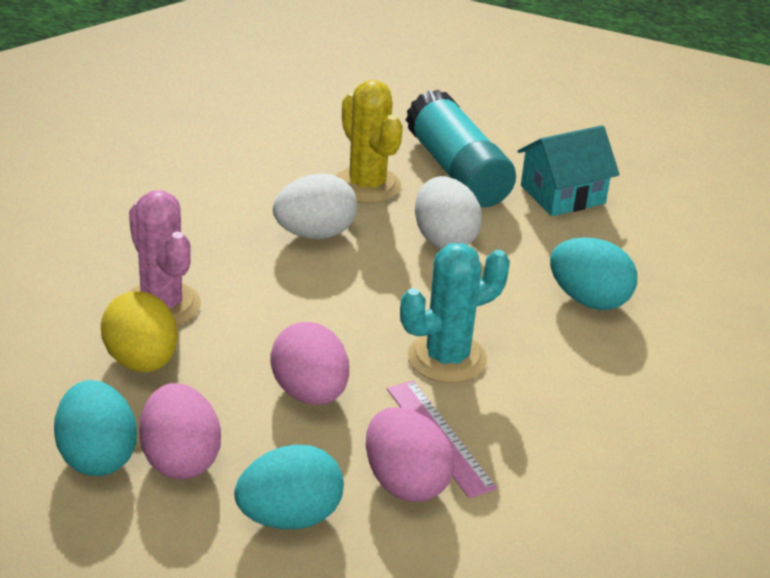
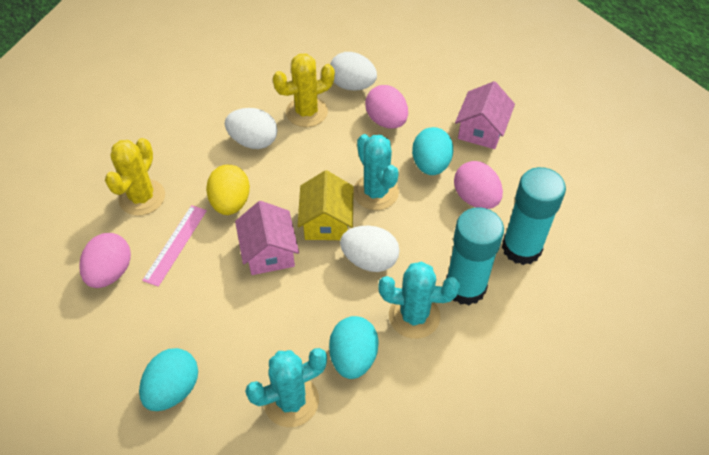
pink cactus: 1 -> 0
pink house: 0 -> 2
turquoise cactus: 1 -> 3
turquoise glue stick: 1 -> 2
turquoise house: 1 -> 0
white egg: 2 -> 3
yellow cactus: 1 -> 2
yellow house: 0 -> 1

